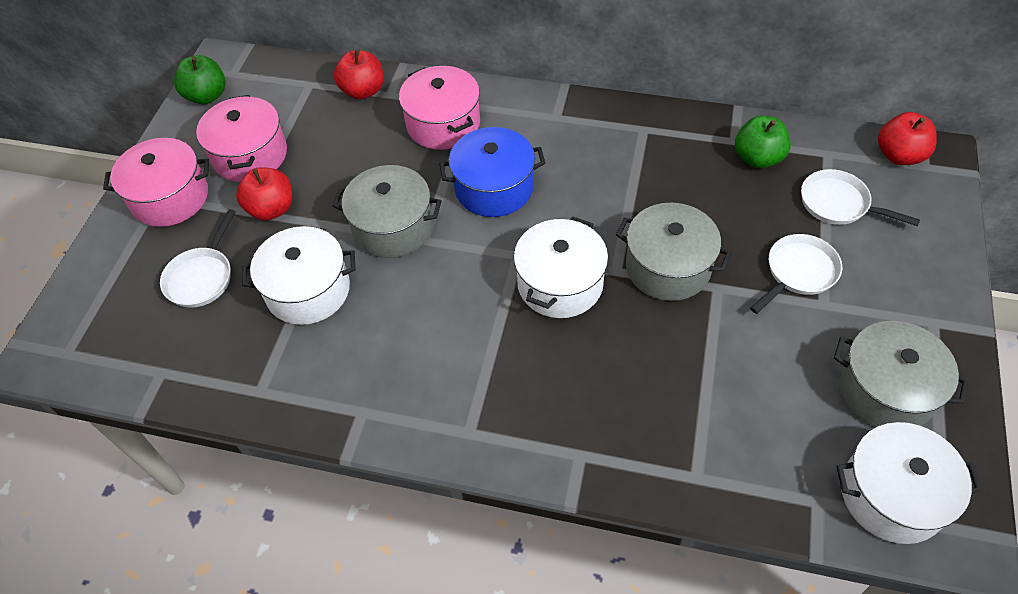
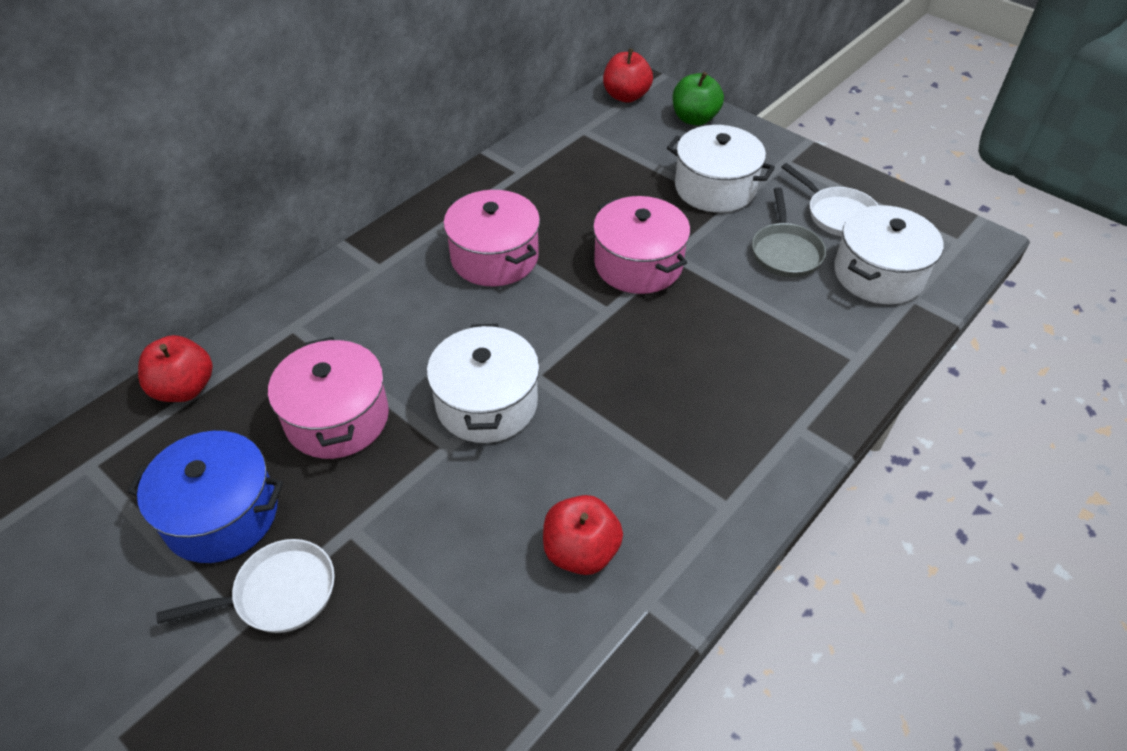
green apple: 2 -> 1
grey pan: 0 -> 1
grey pot: 3 -> 0
white pan: 3 -> 2

